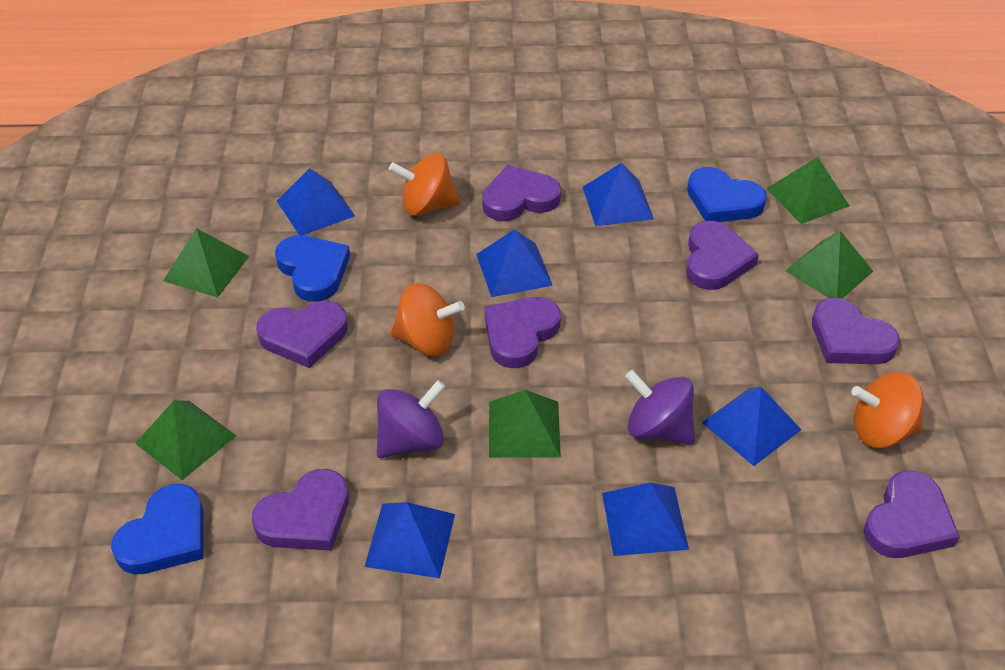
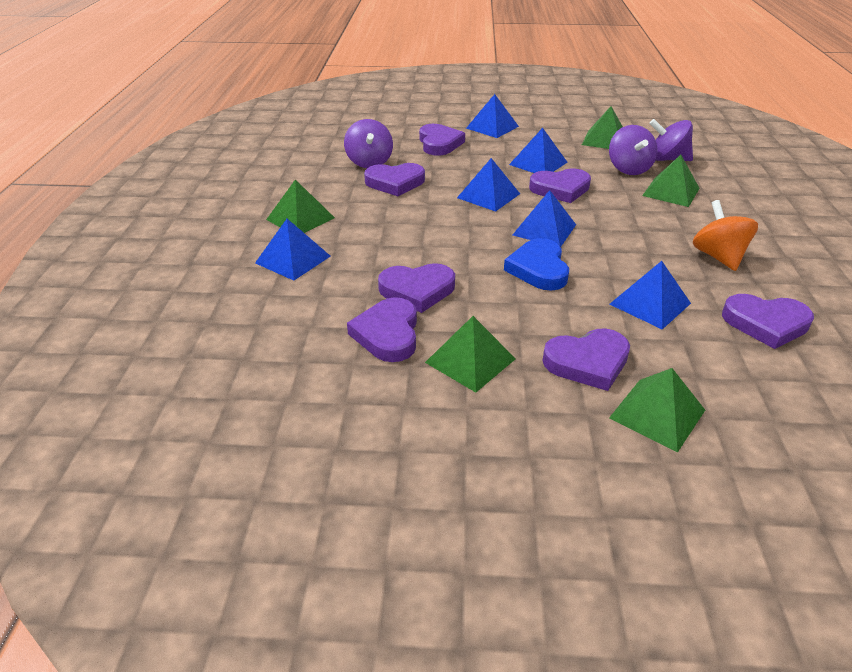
blue heart: 3 -> 1
orange spinning top: 3 -> 1
purple spinning top: 2 -> 3

